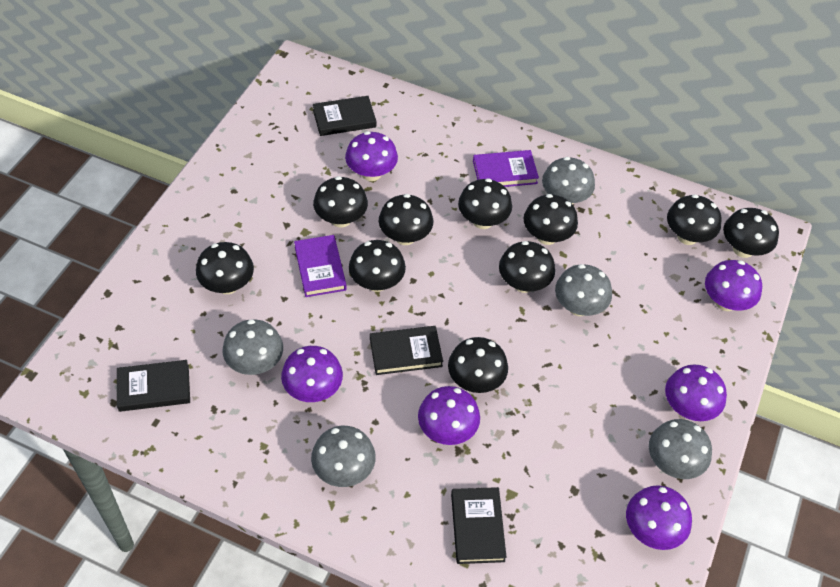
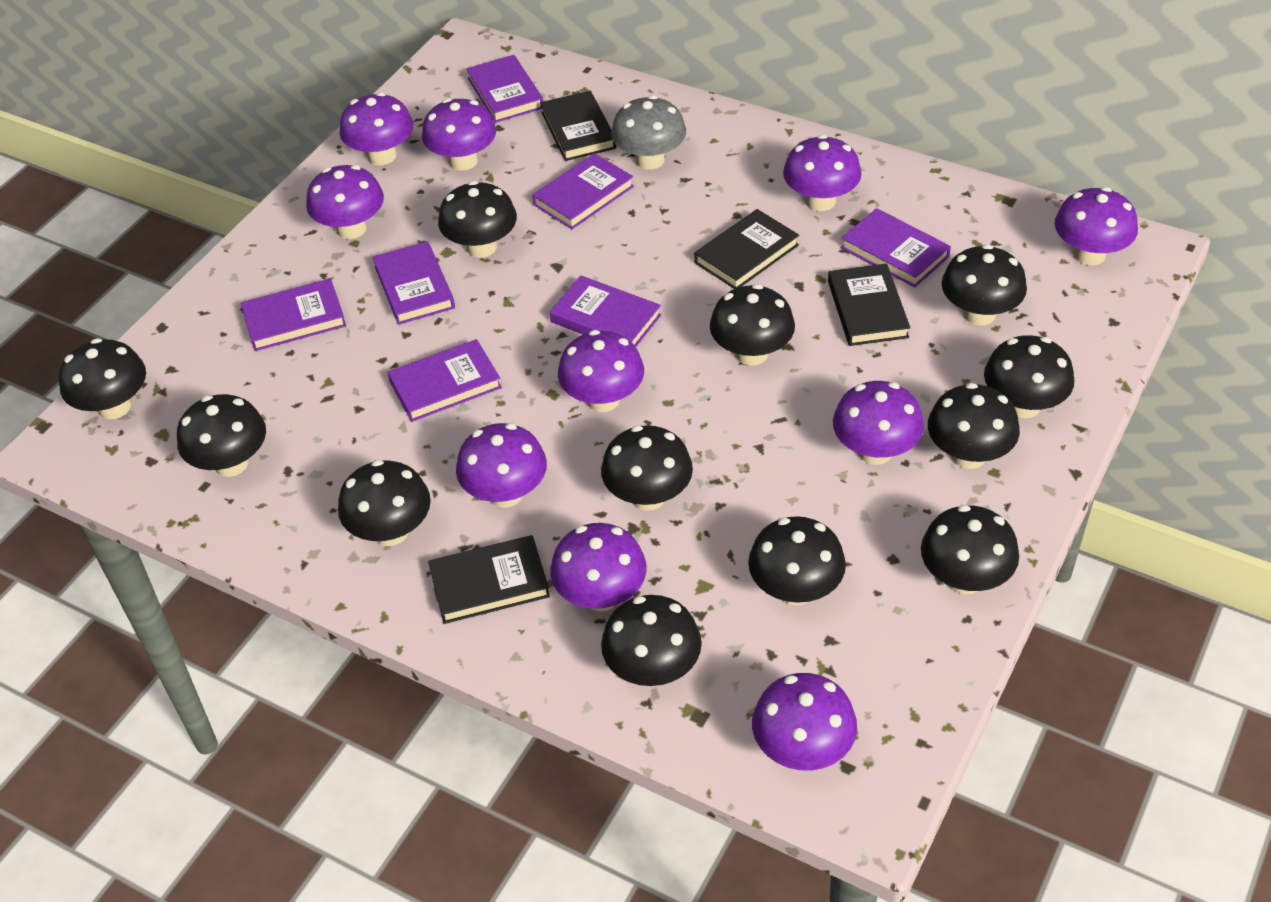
black mushroom: 10 -> 12
grey mushroom: 5 -> 1
purple book: 2 -> 7
purple mushroom: 6 -> 10

